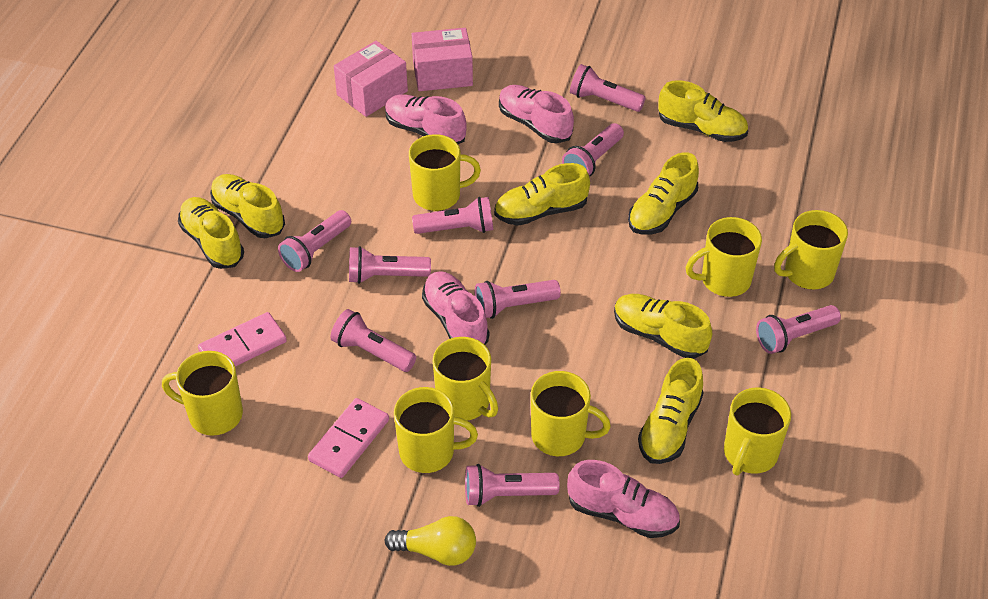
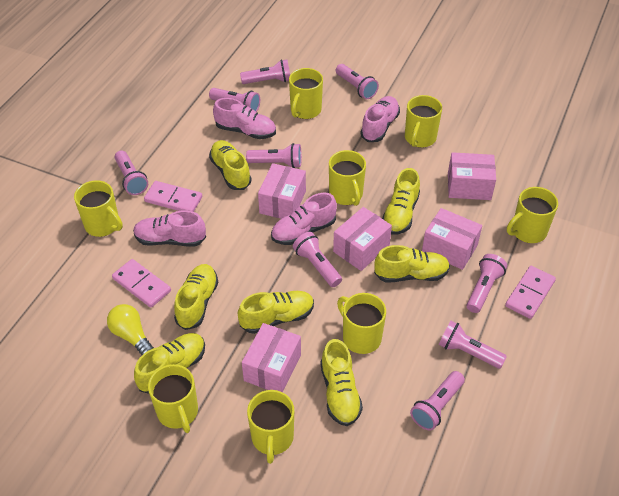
pink box: 2 -> 5
pink domino: 2 -> 3

